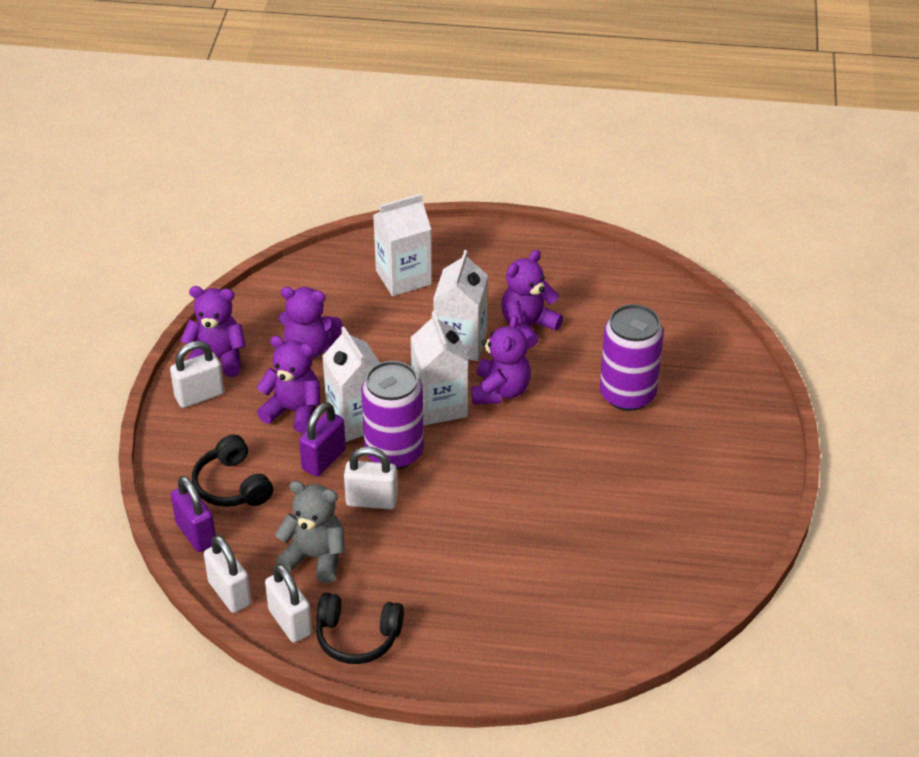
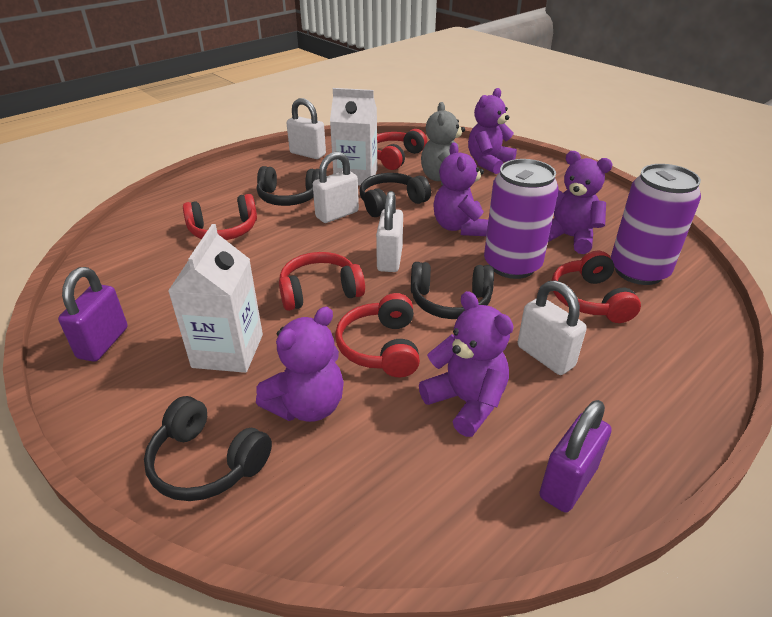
black headphones: 2 -> 4
red headphones: 0 -> 5
white carton: 4 -> 2

